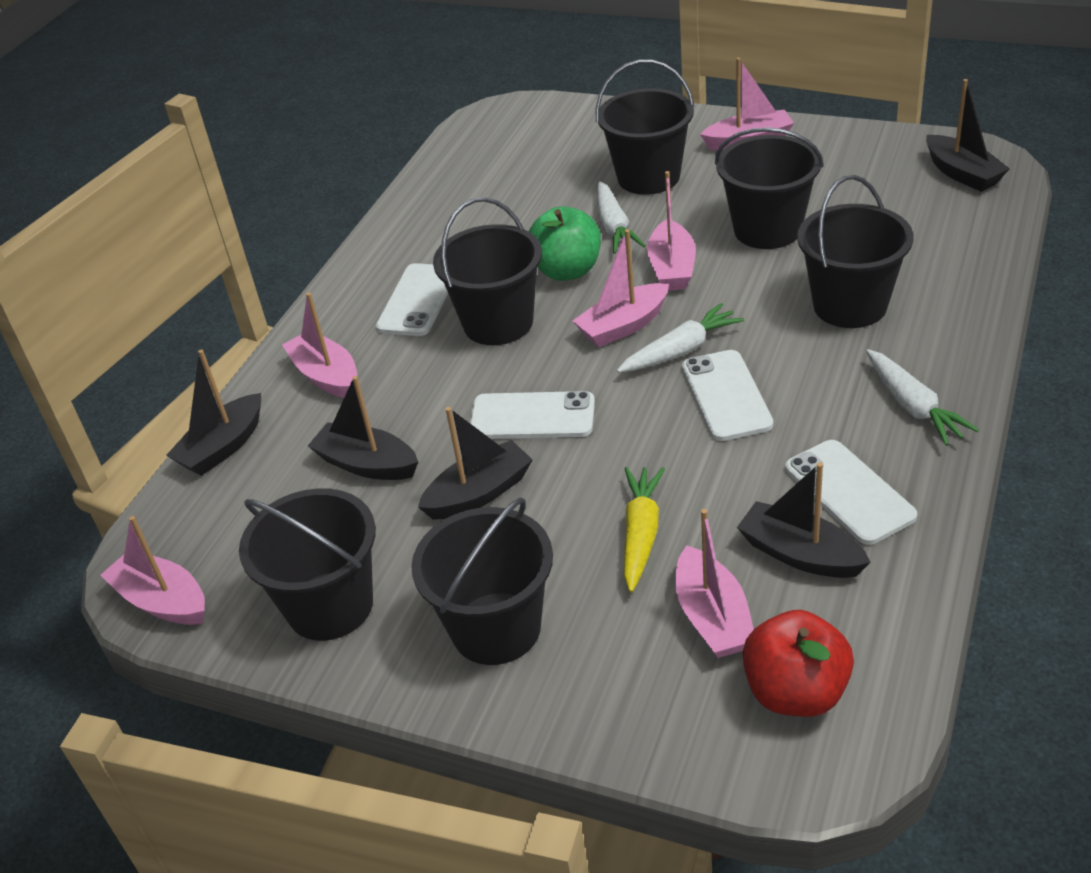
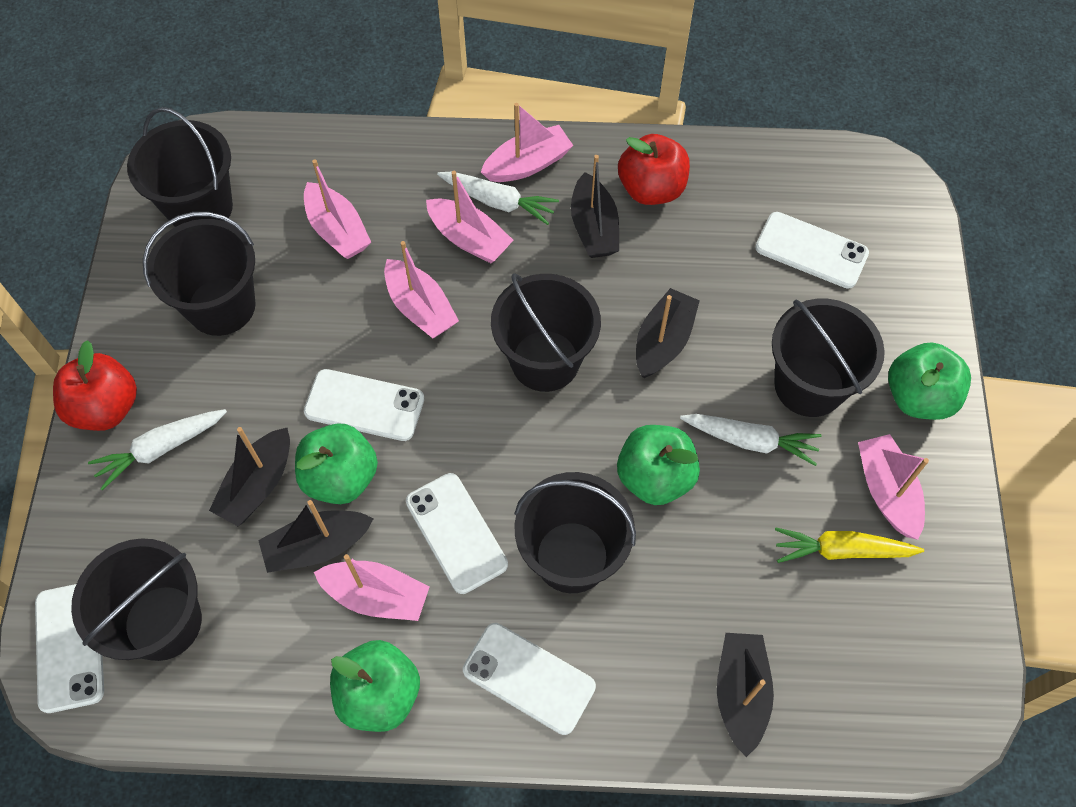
green apple: 1 -> 4
red apple: 1 -> 2
white phone: 4 -> 5

